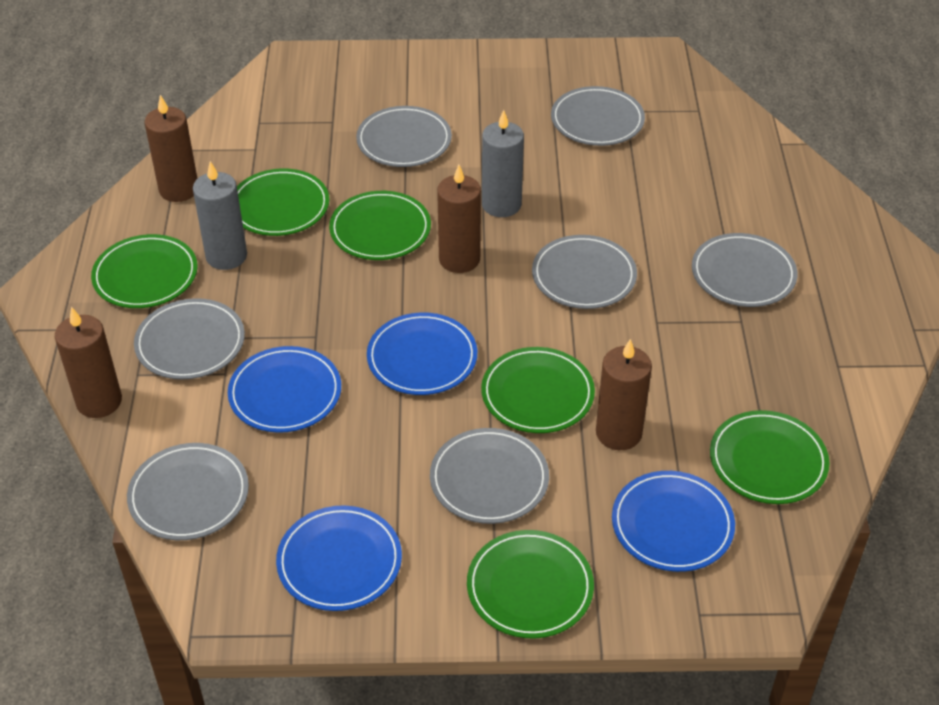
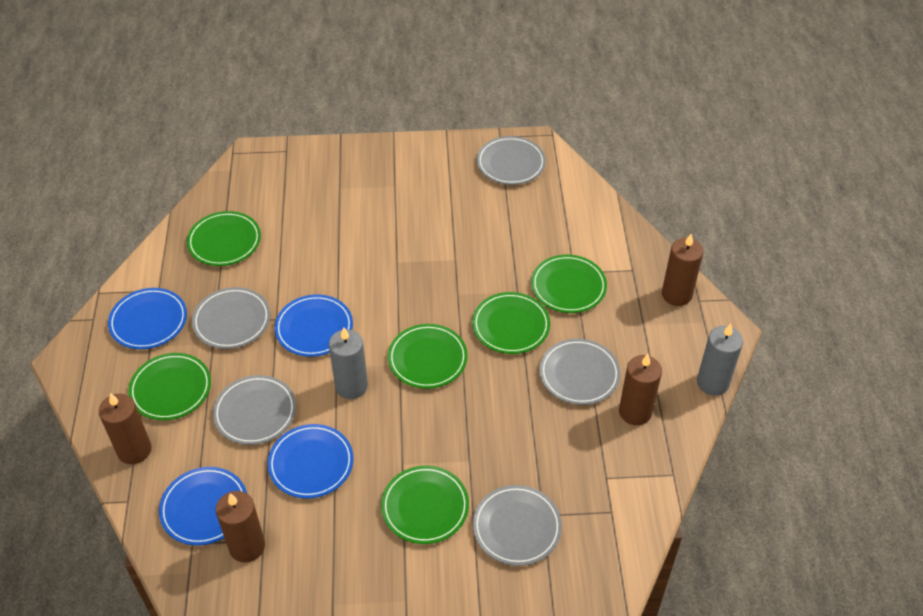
grey plate: 7 -> 5

